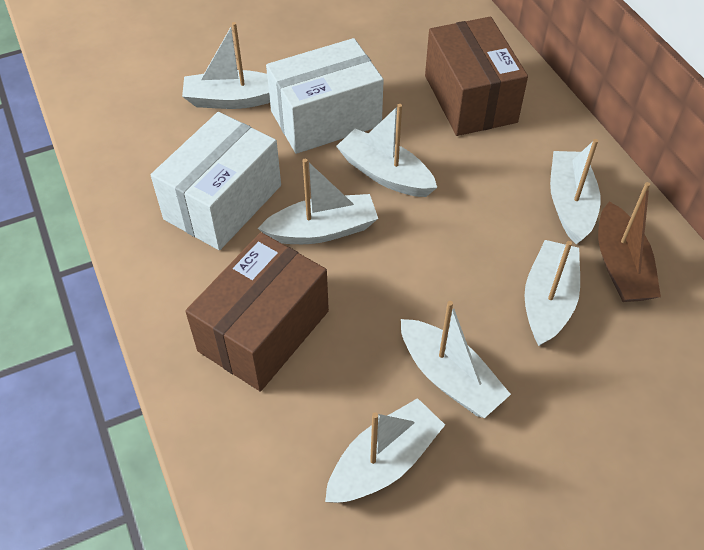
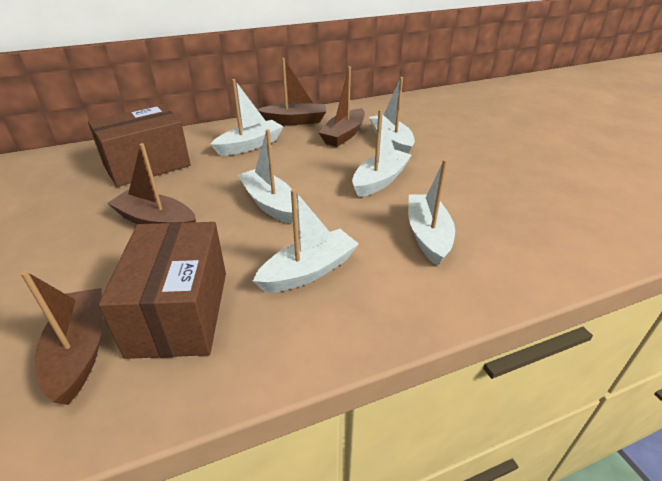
brown boat: 1 -> 4
white boat: 7 -> 6
white box: 2 -> 0

